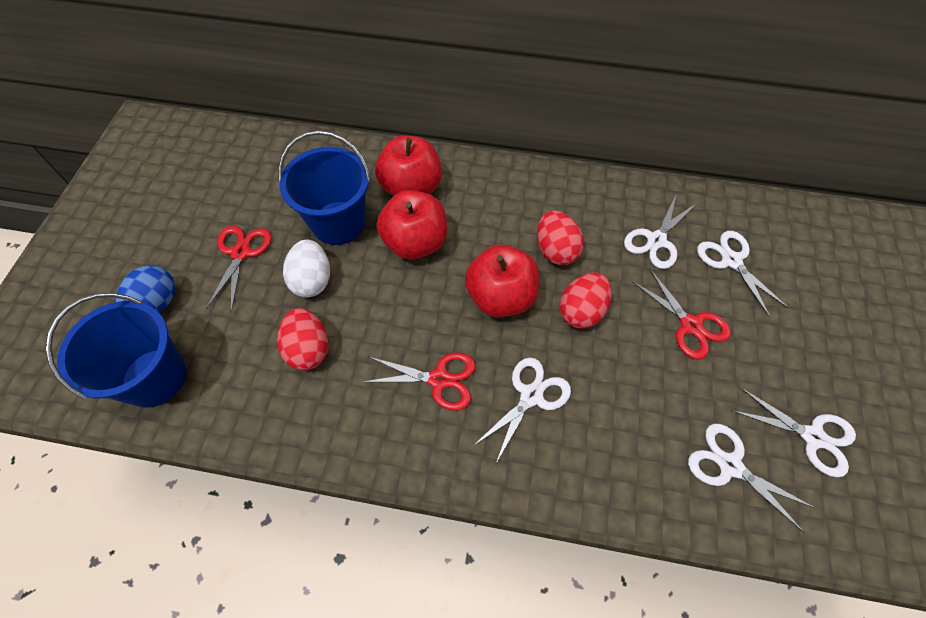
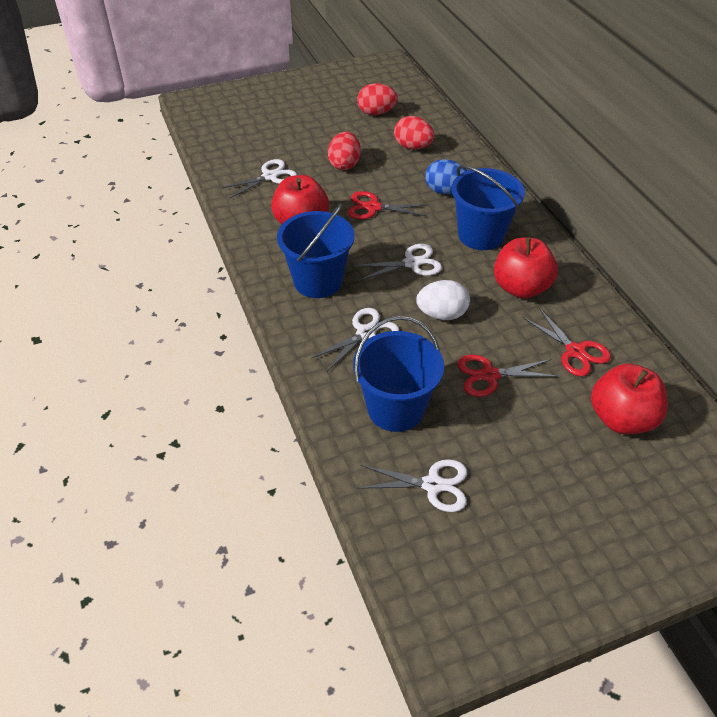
blue bucket: 2 -> 3
white scissors: 5 -> 4

